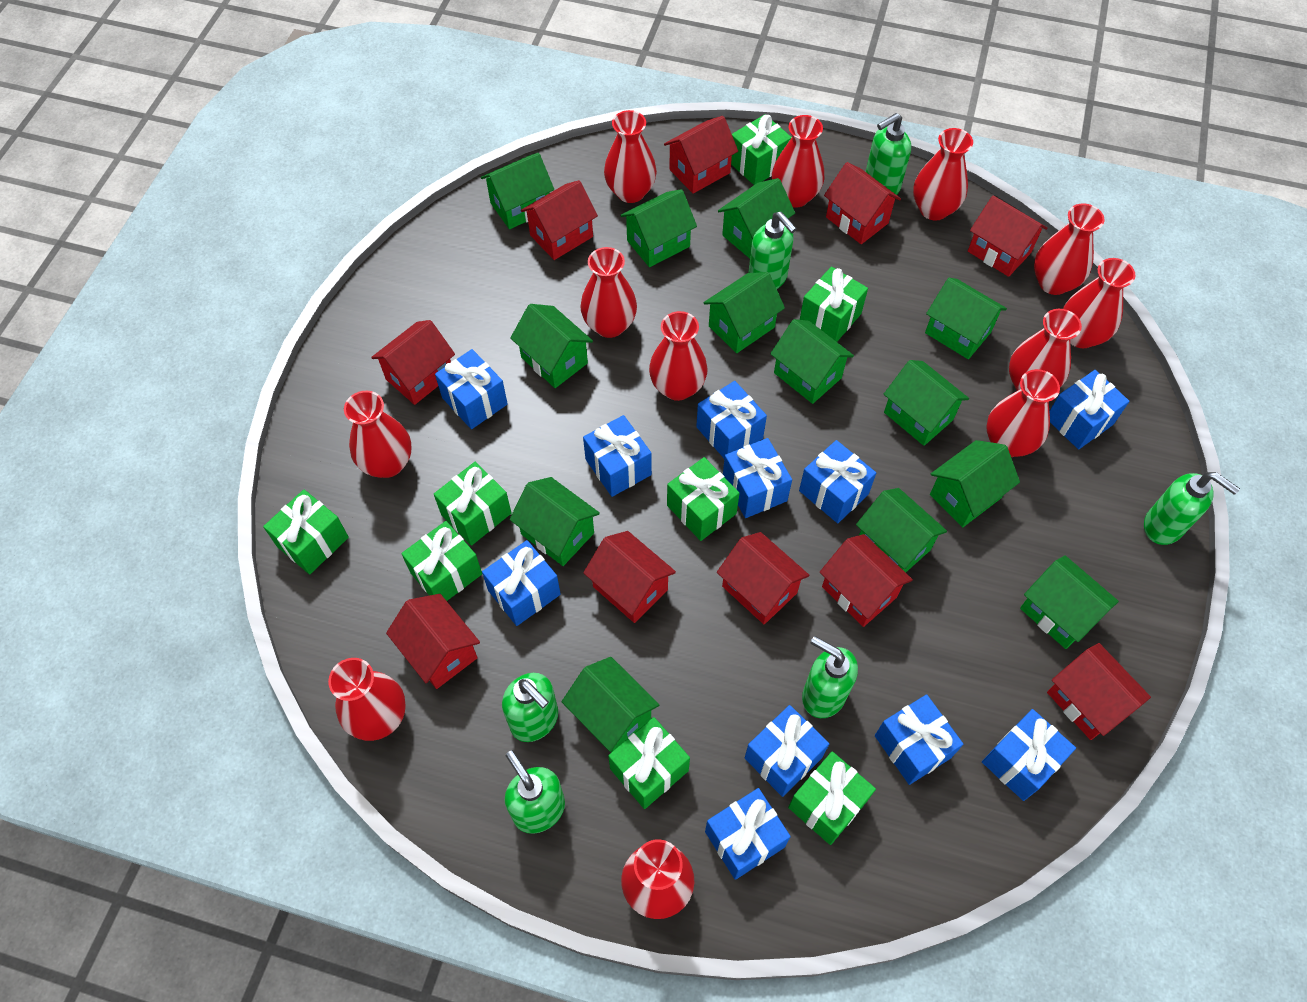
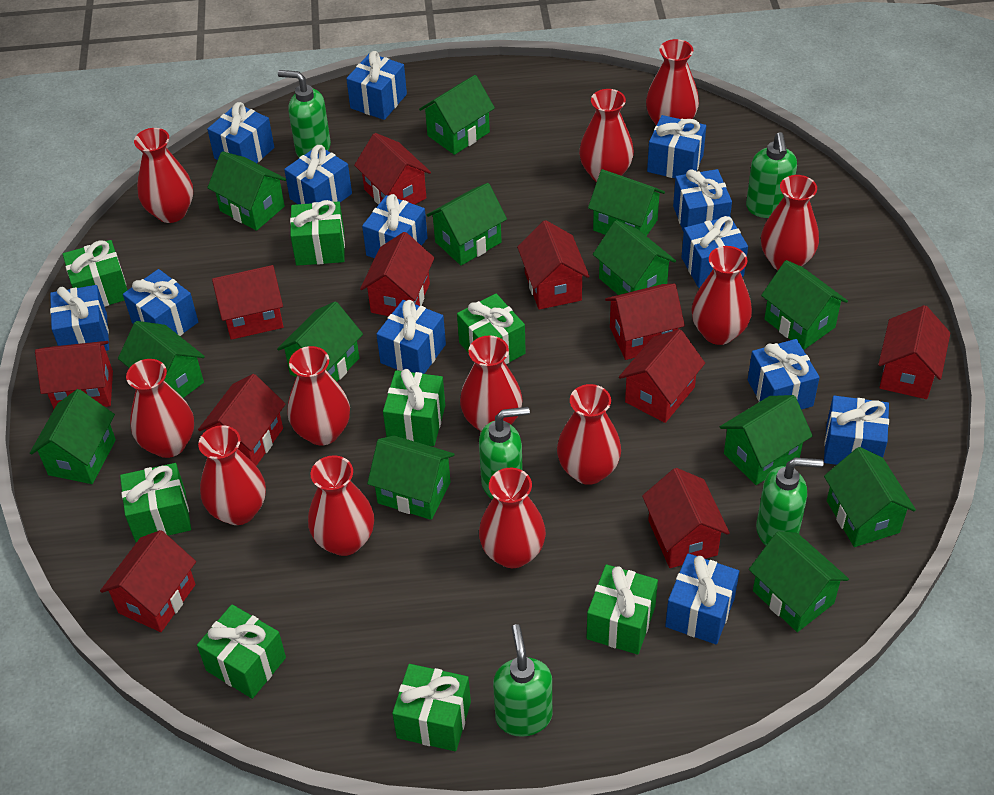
blue gift: 11 -> 13
green soap dispenser: 6 -> 5
red house: 10 -> 11

